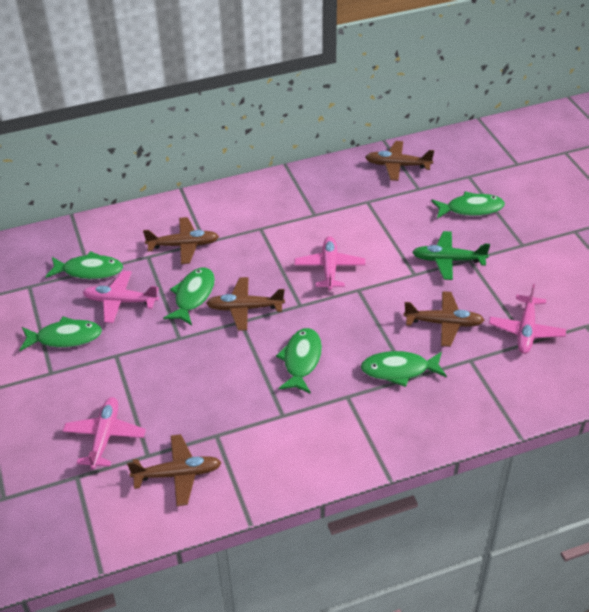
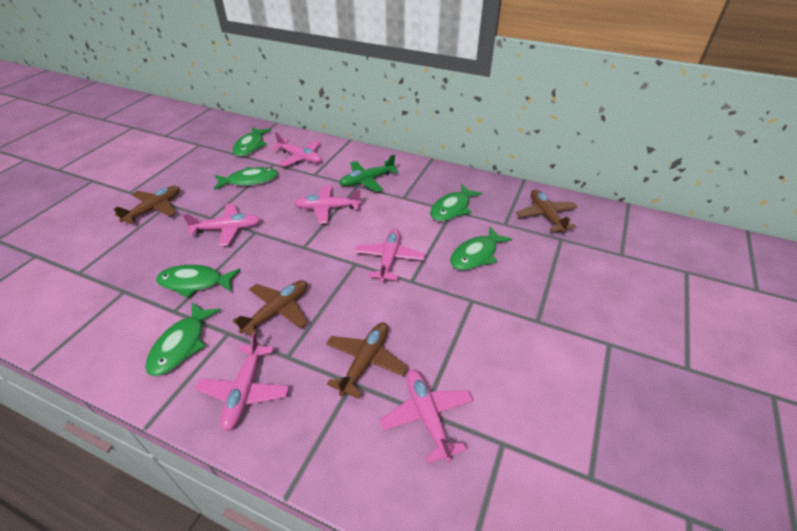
brown plane: 5 -> 4
pink plane: 4 -> 6

